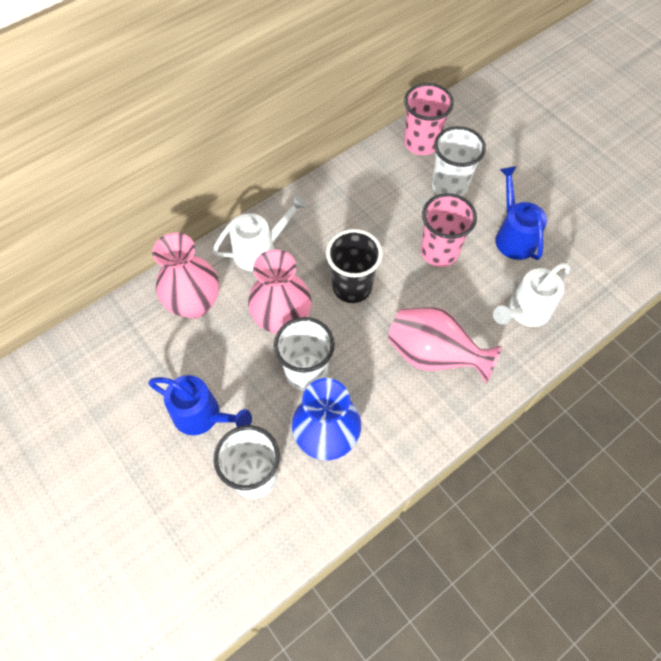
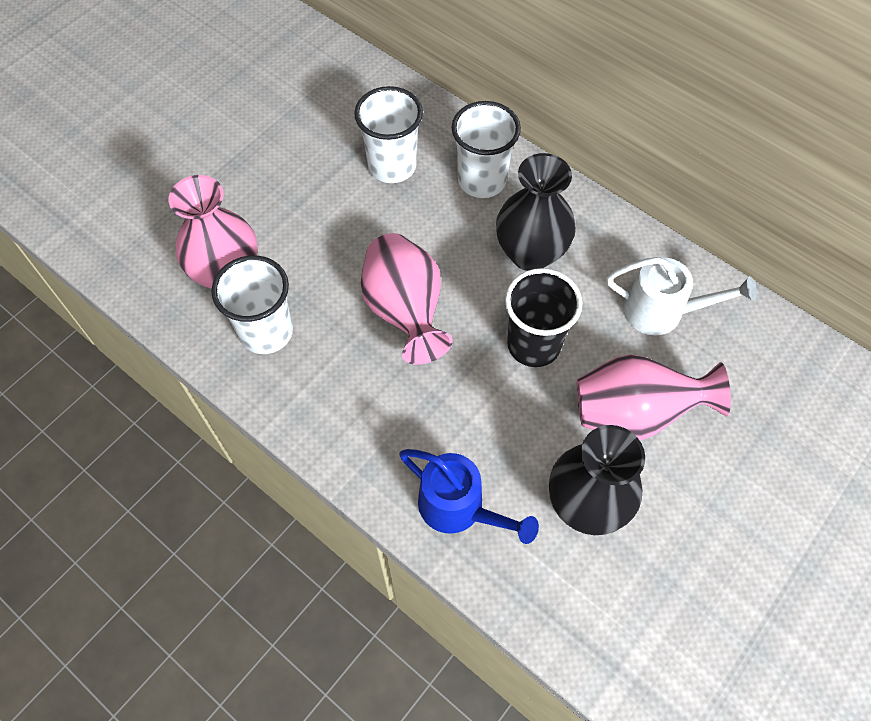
black vase: 0 -> 2
blue vase: 1 -> 0
blue watering can: 2 -> 1
pink cup: 2 -> 0
white watering can: 2 -> 1

